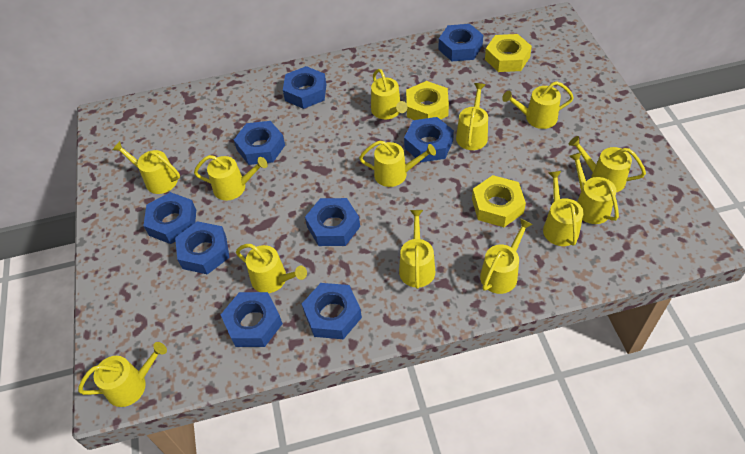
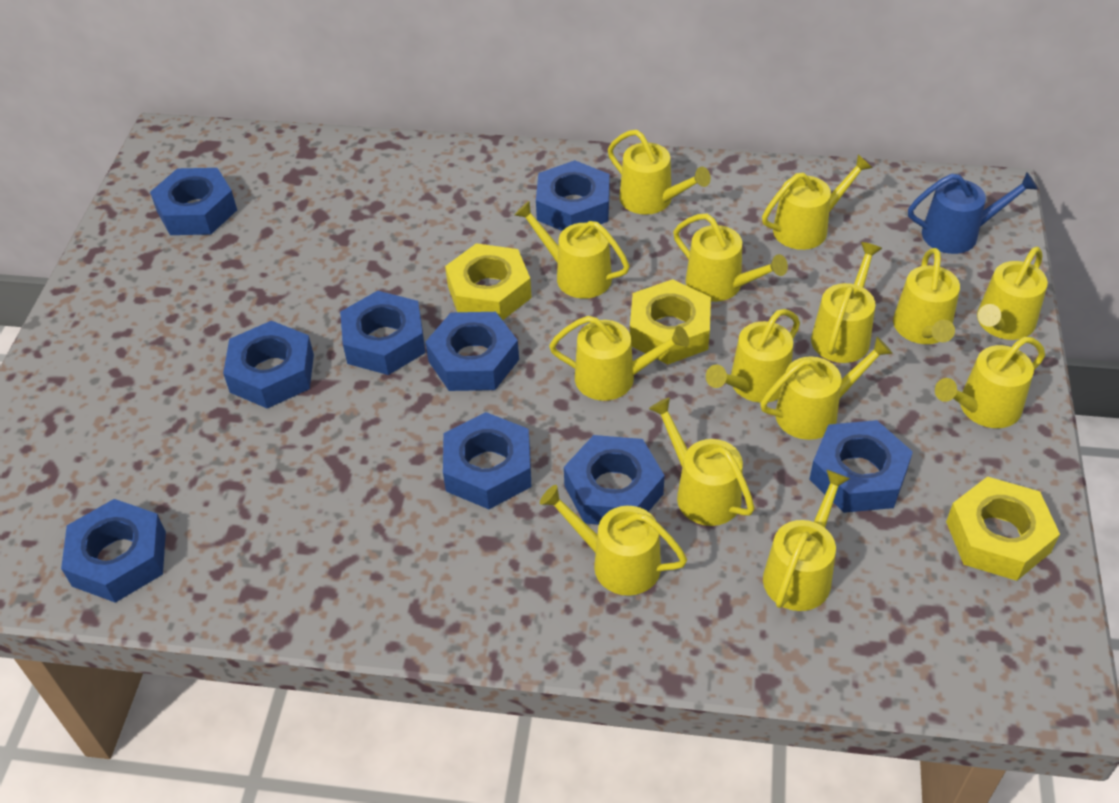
blue watering can: 0 -> 1
yellow watering can: 13 -> 14

